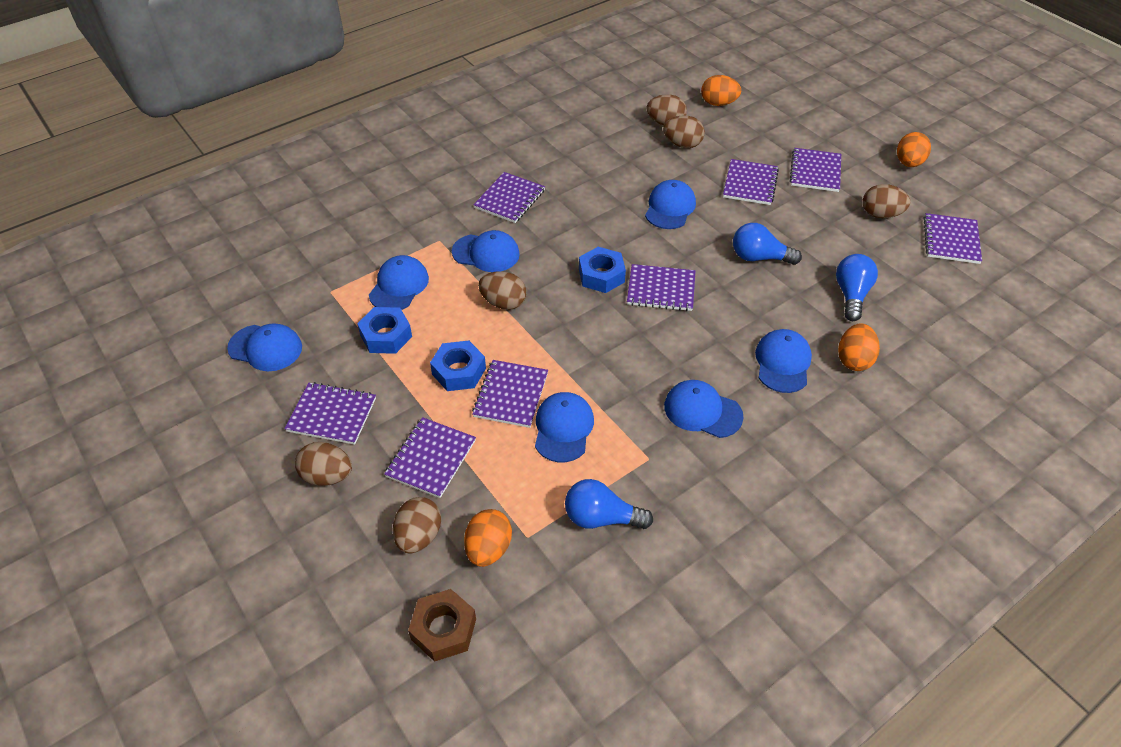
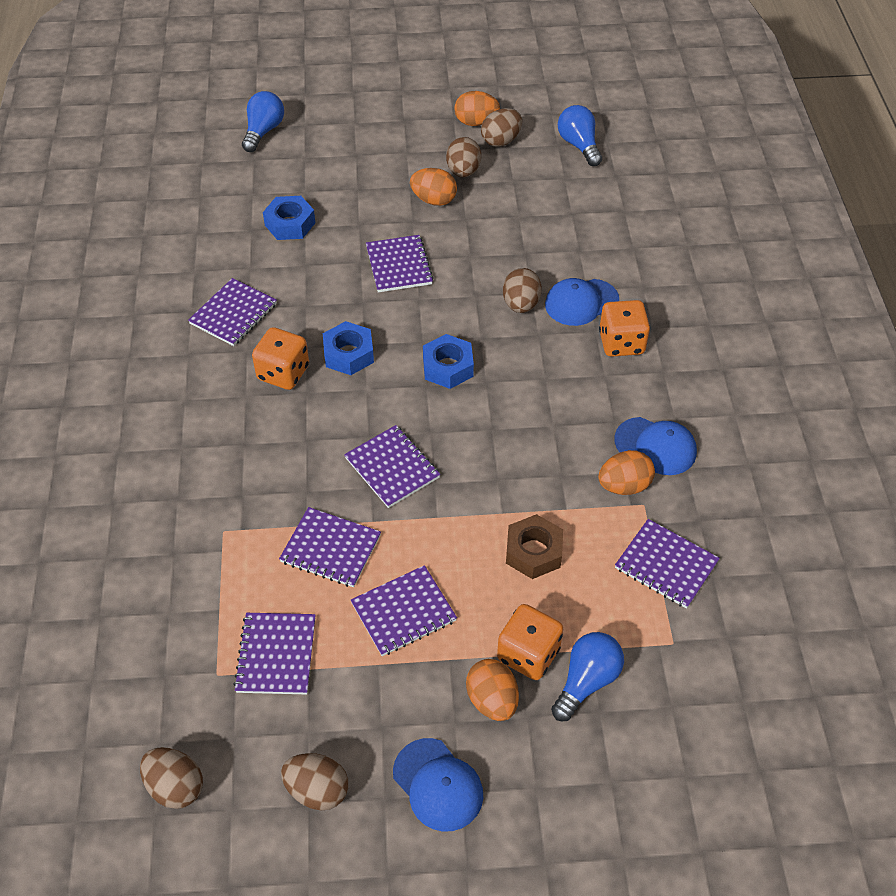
blue cap: 7 -> 3
brown egg: 6 -> 5
orange dice: 0 -> 3
purple notebook: 8 -> 7

